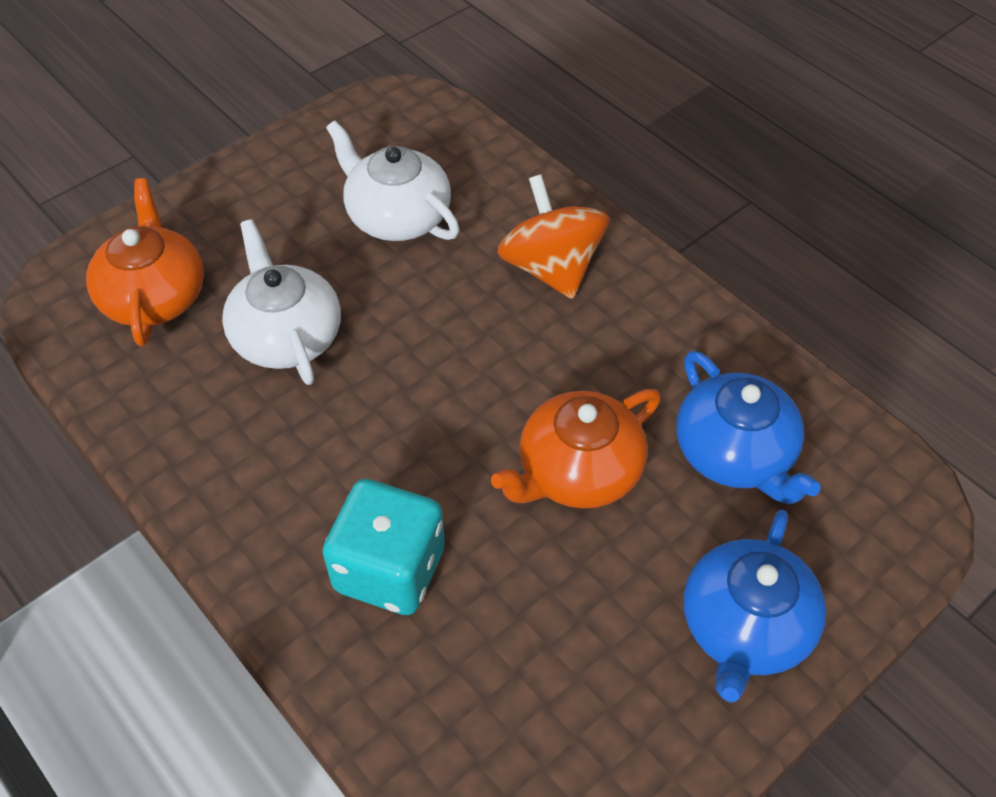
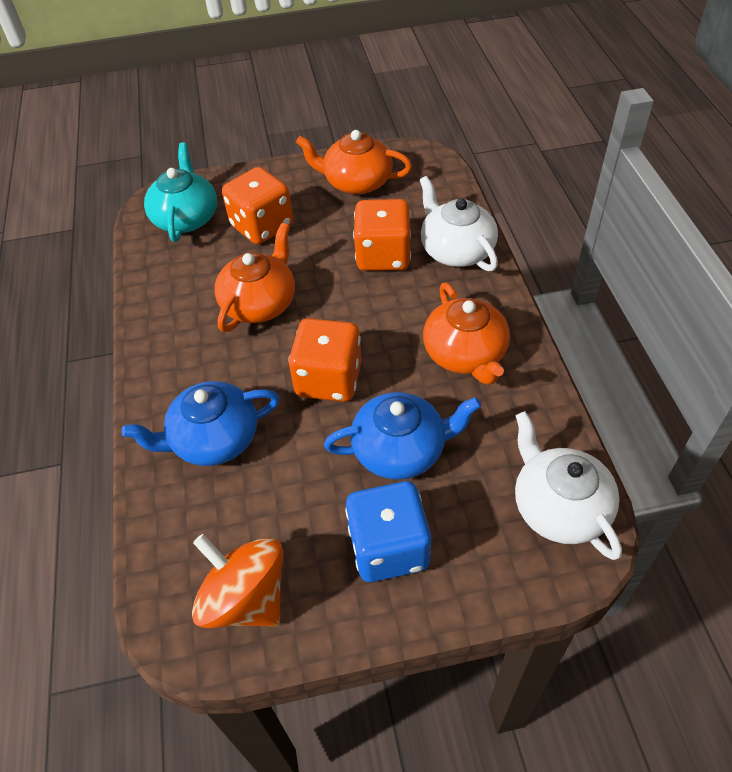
blue dice: 0 -> 1
orange dice: 0 -> 3
orange teapot: 2 -> 3
turquoise dice: 1 -> 0
turquoise teapot: 0 -> 1

